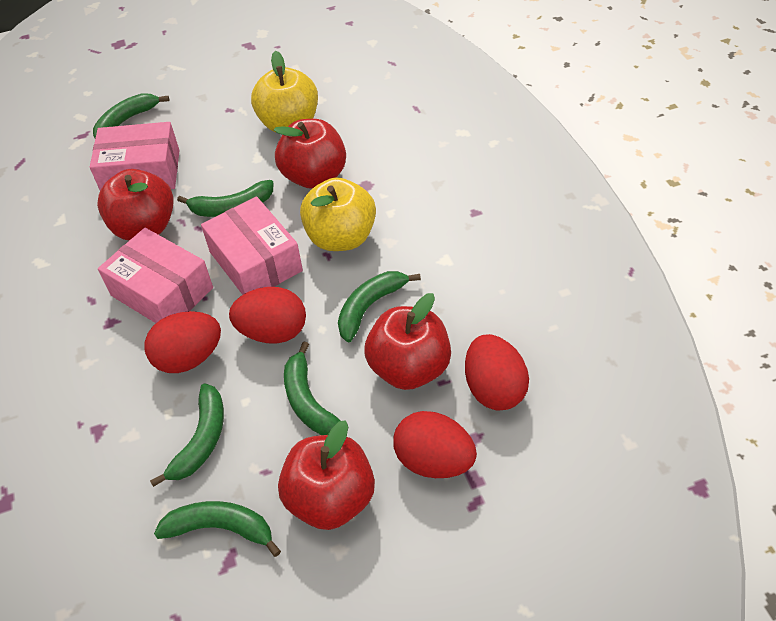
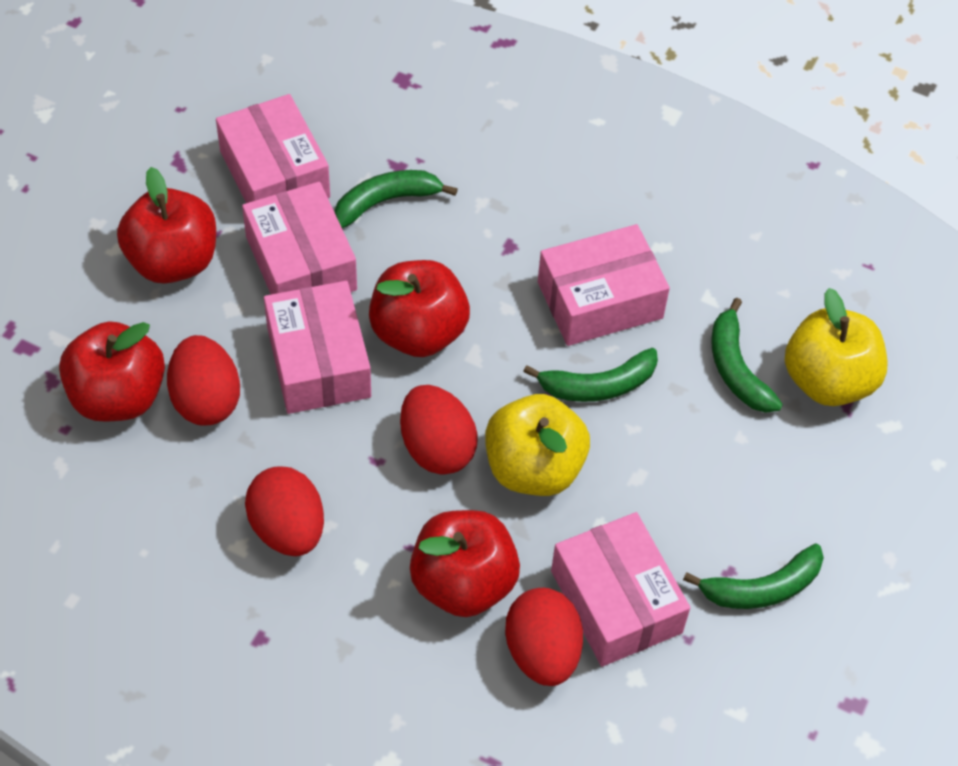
green banana: 6 -> 4
pink box: 3 -> 5

